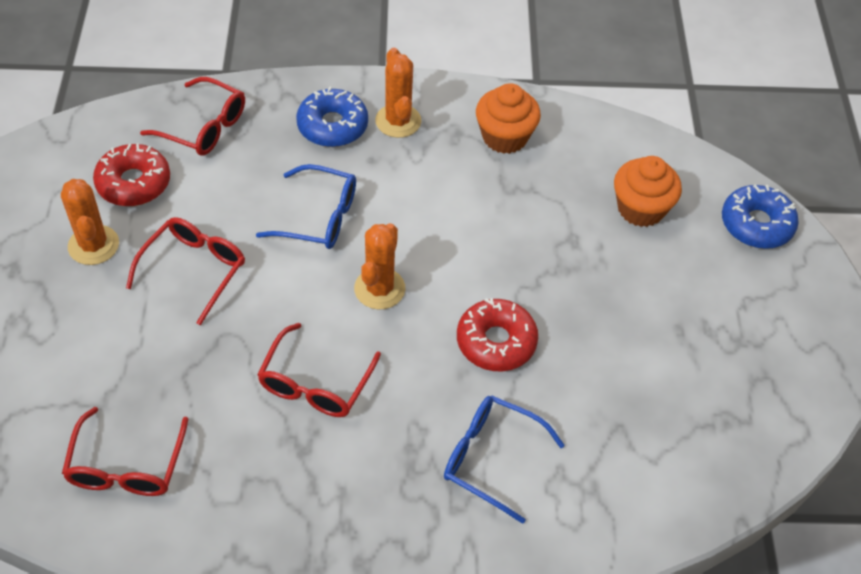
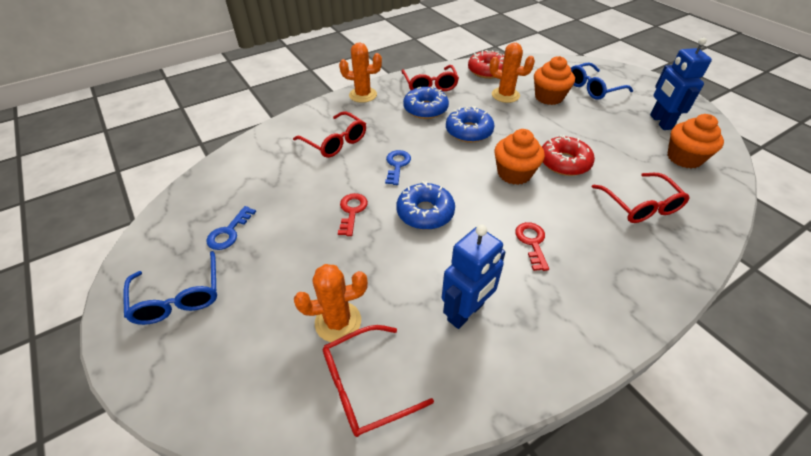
blue donut: 2 -> 3
blue key: 0 -> 2
blue robot: 0 -> 2
orange cupcake: 2 -> 3
red key: 0 -> 2

